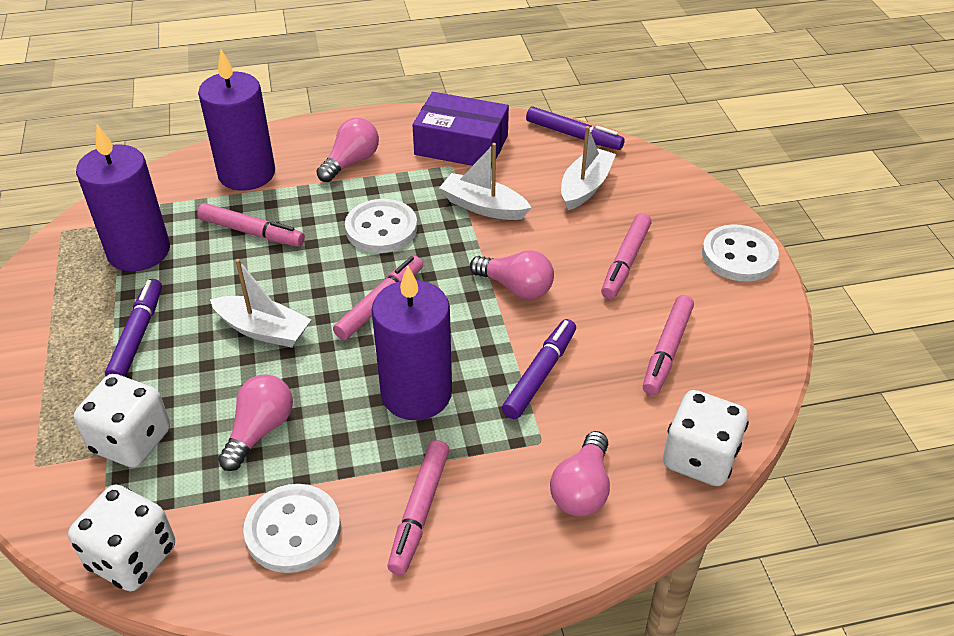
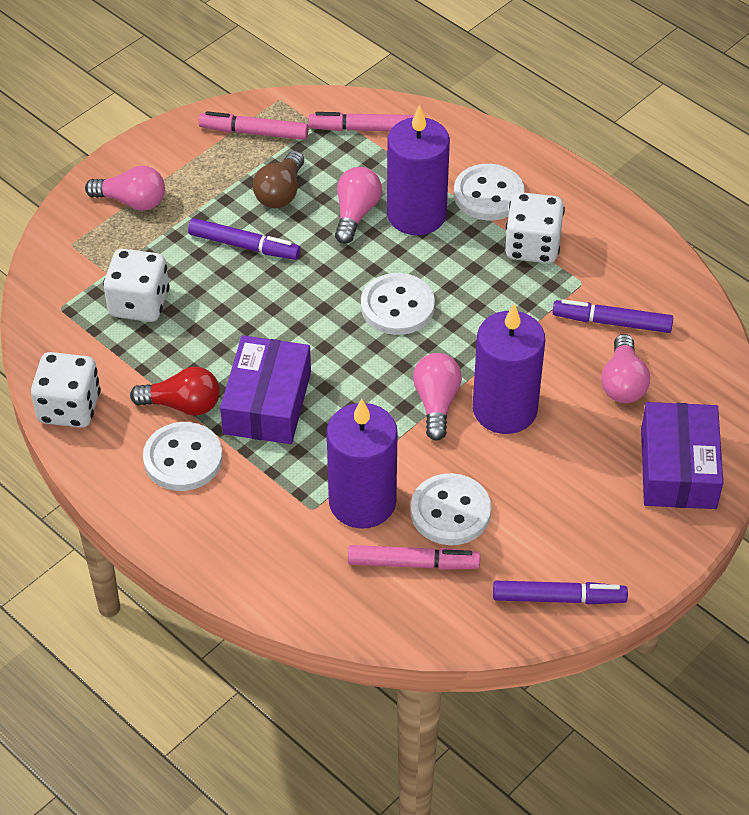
brown light bulb: 0 -> 1
pink marker: 5 -> 3
purple box: 1 -> 2
red light bulb: 0 -> 1
white boat: 3 -> 0
white button: 3 -> 4

